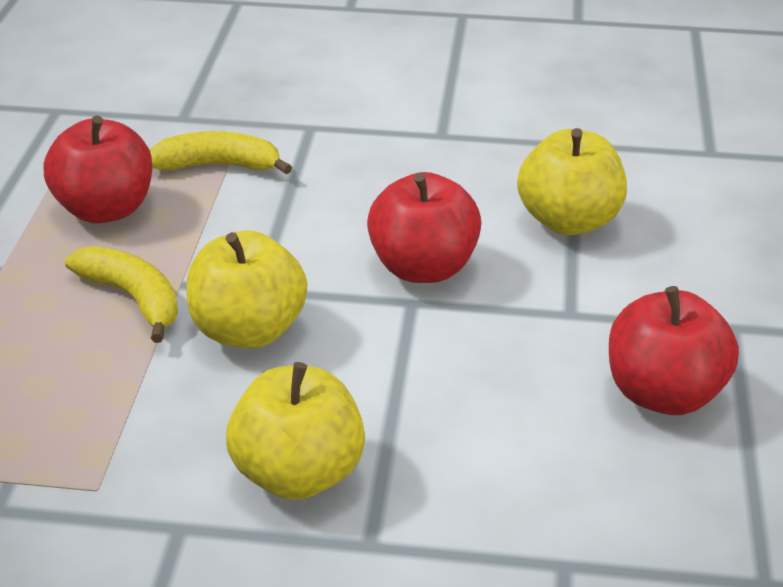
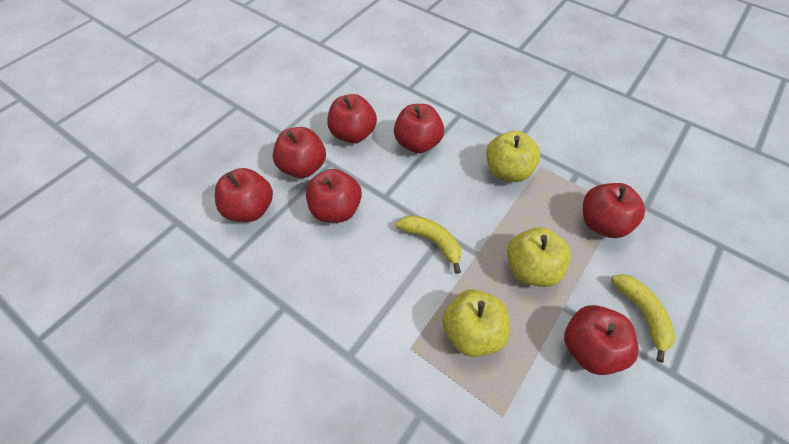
red apple: 3 -> 7

